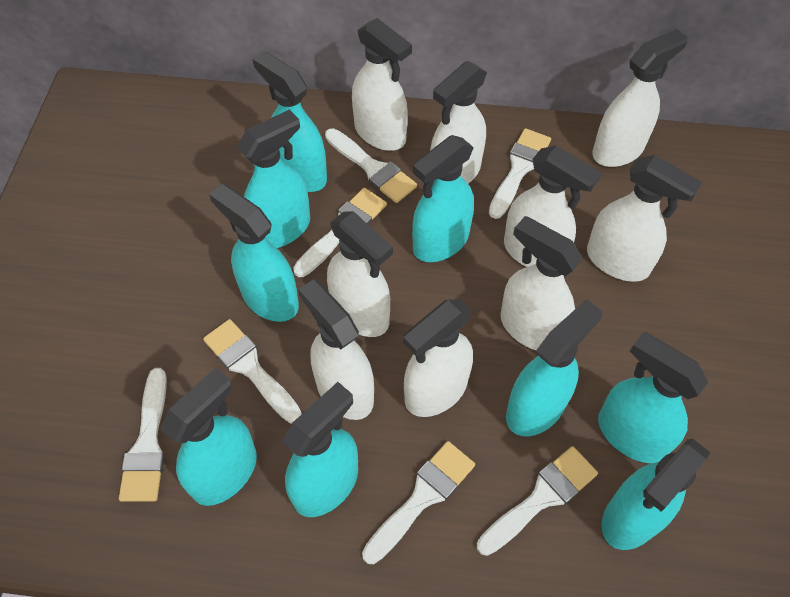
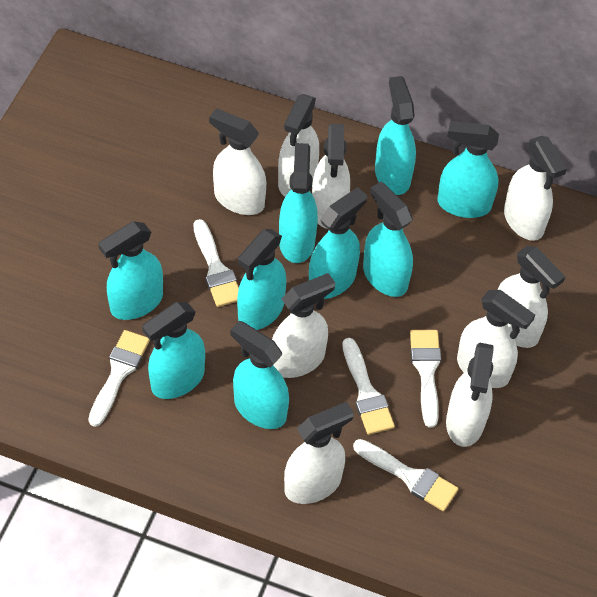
white brush: 7 -> 5

